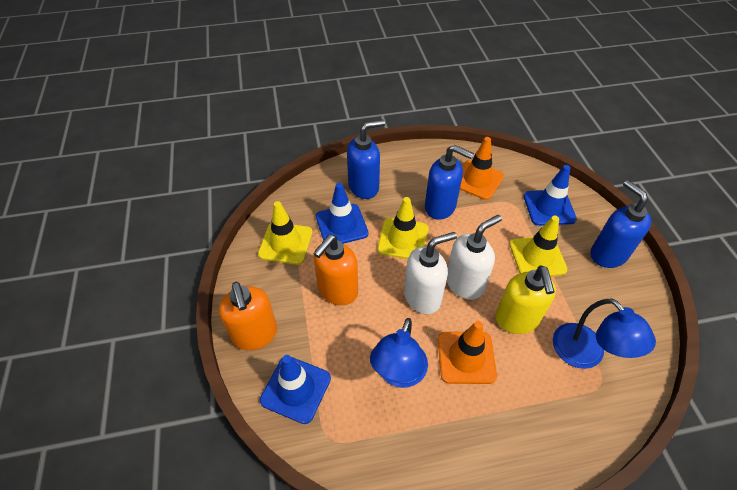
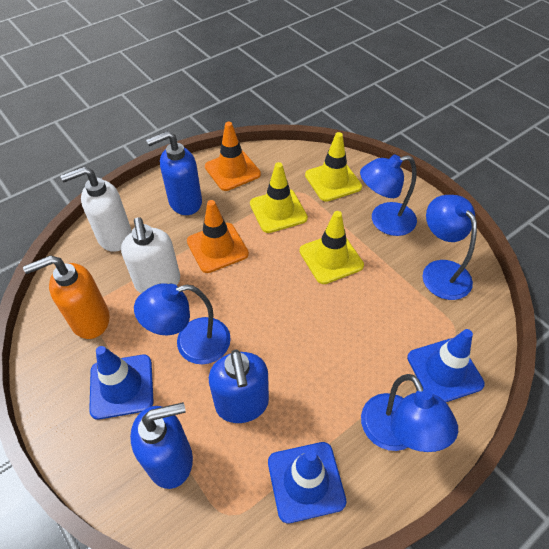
blue lamp: 2 -> 4
orange soap dispenser: 2 -> 1
yellow soap dispenser: 1 -> 0

